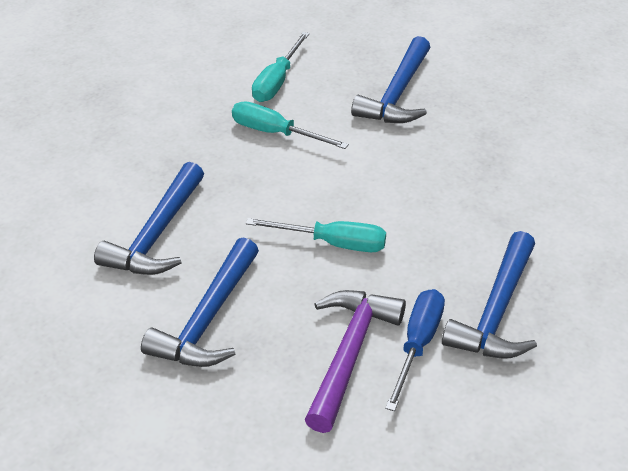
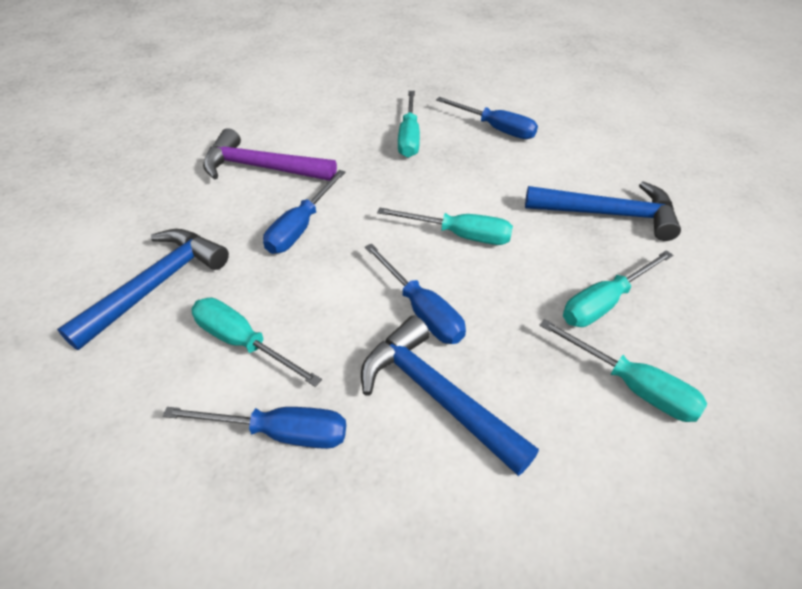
blue hammer: 4 -> 3
blue screwdriver: 1 -> 4
turquoise screwdriver: 3 -> 5

